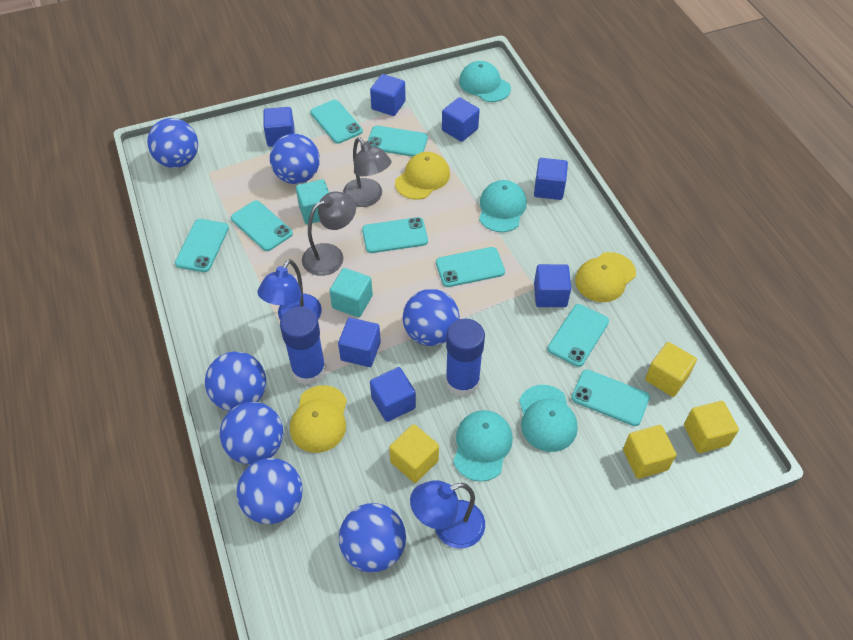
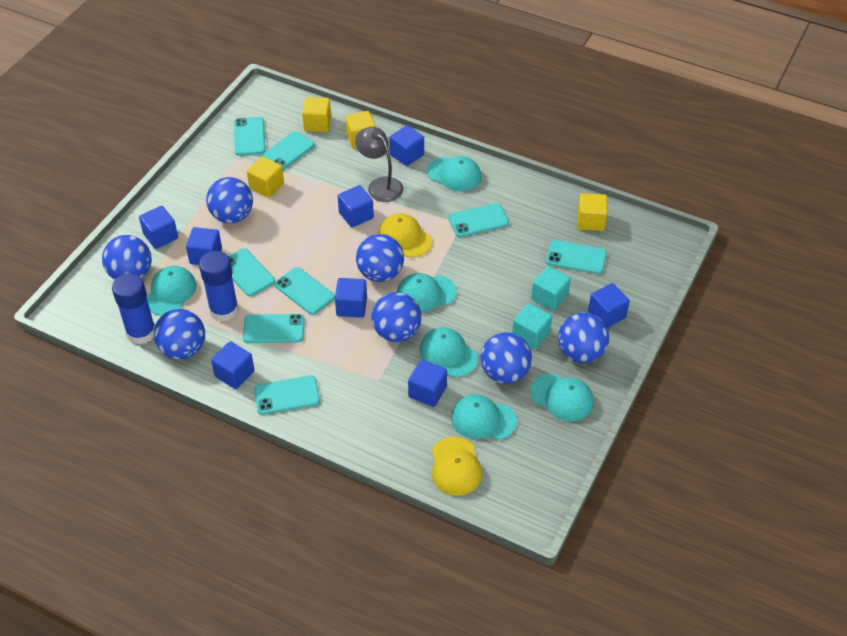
blue cube: 7 -> 8
blue lamp: 2 -> 0
grey lamp: 2 -> 1
turquoise cap: 4 -> 6
yellow cap: 3 -> 2

